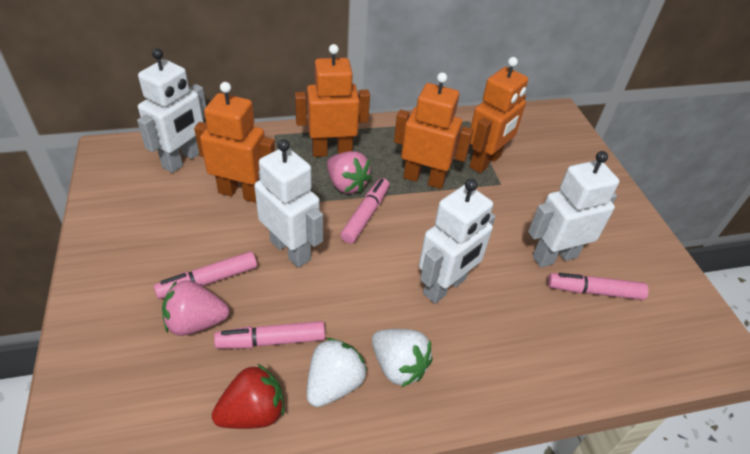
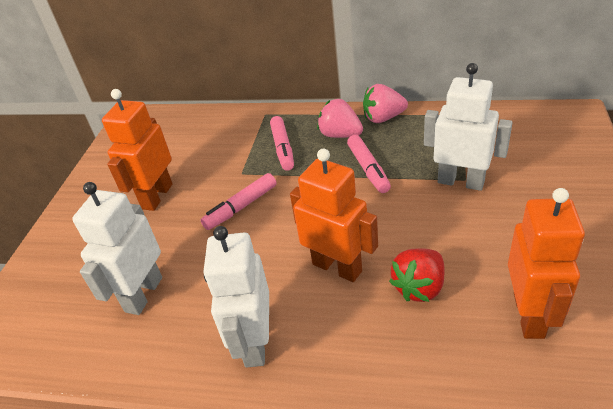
orange robot: 4 -> 3
pink marker: 4 -> 3
white robot: 4 -> 3
white strawberry: 2 -> 0

